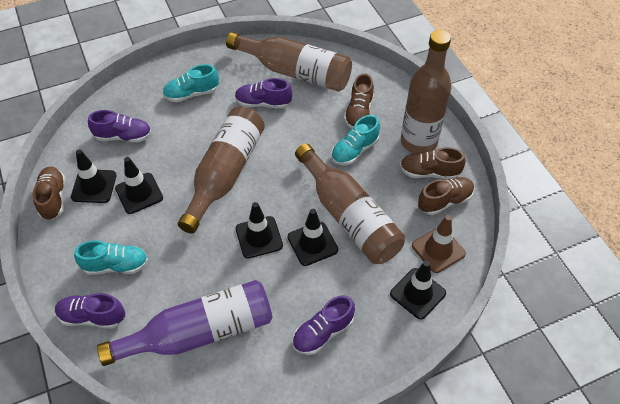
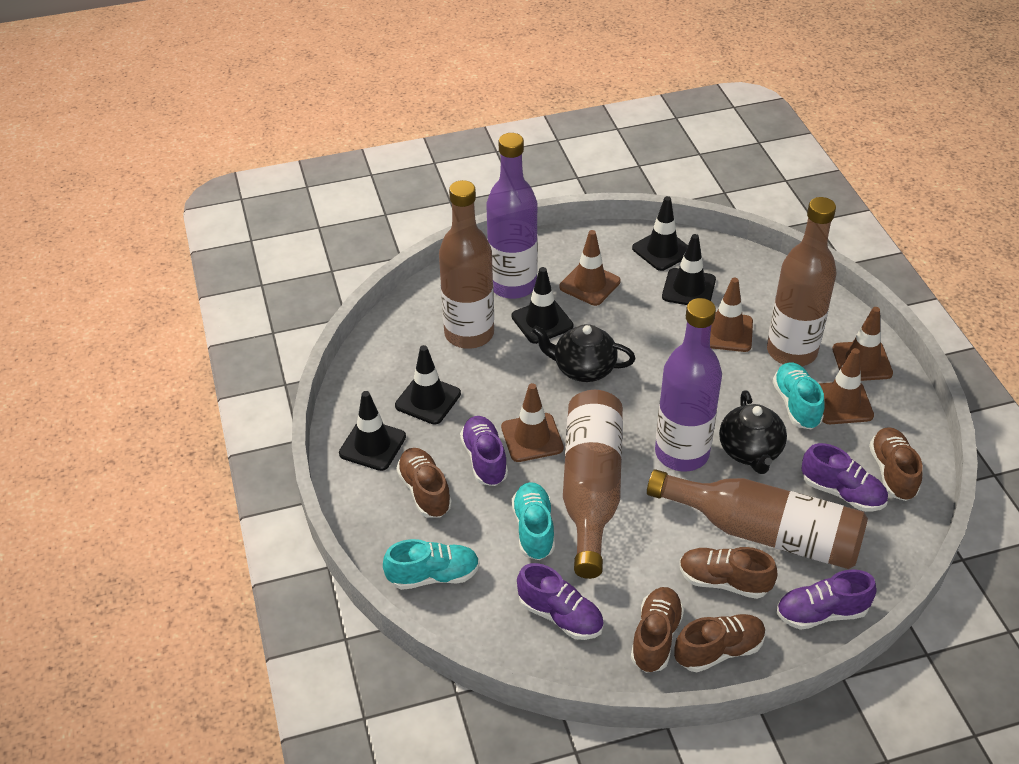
black teapot: 0 -> 2
brown shoe: 4 -> 5
brown traffic cone: 1 -> 5
purple bottle: 1 -> 2

